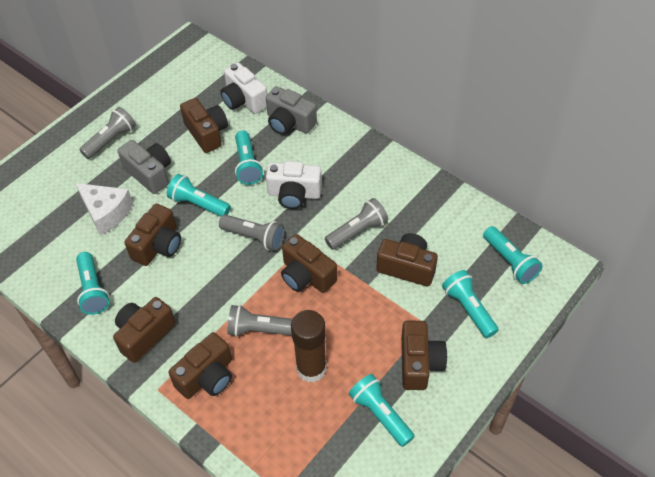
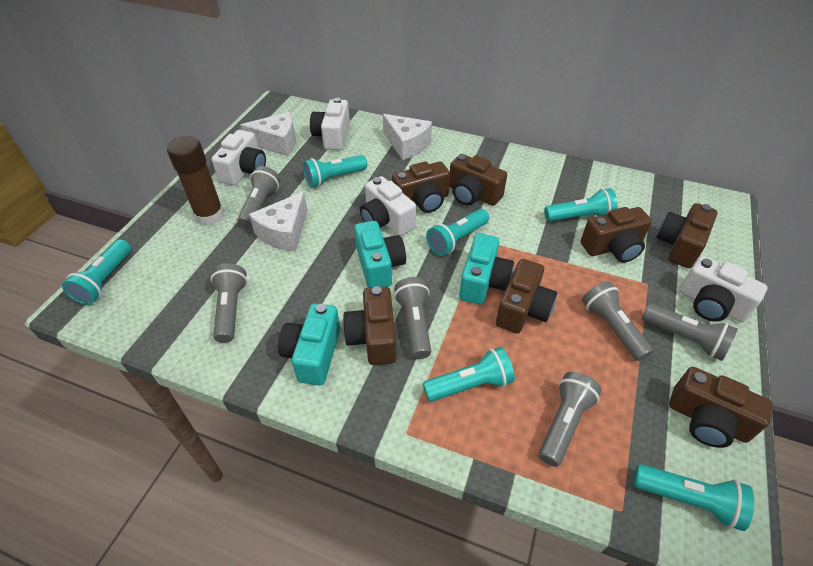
grey camera: 2 -> 0
grey flashlight: 4 -> 6
turquoise camera: 0 -> 3
white camera: 2 -> 4
white cheese: 1 -> 3

